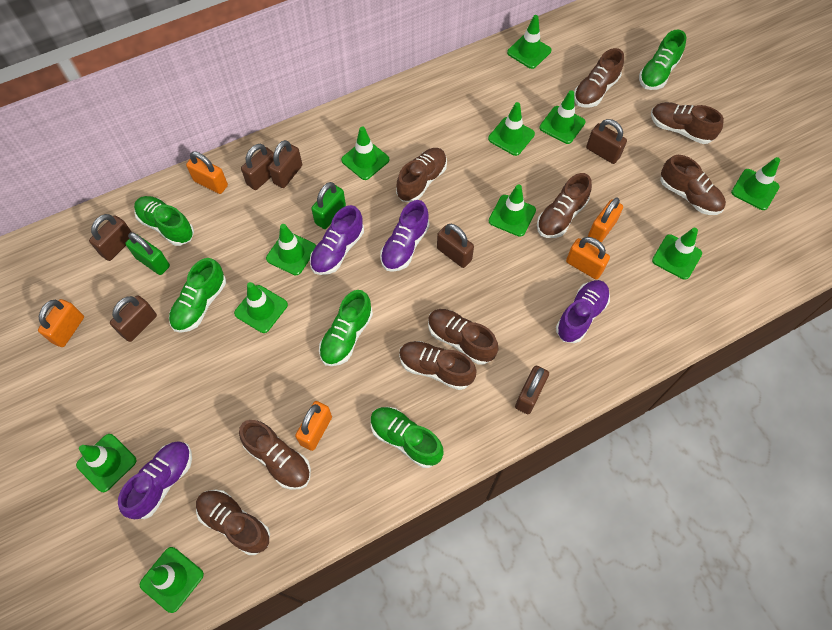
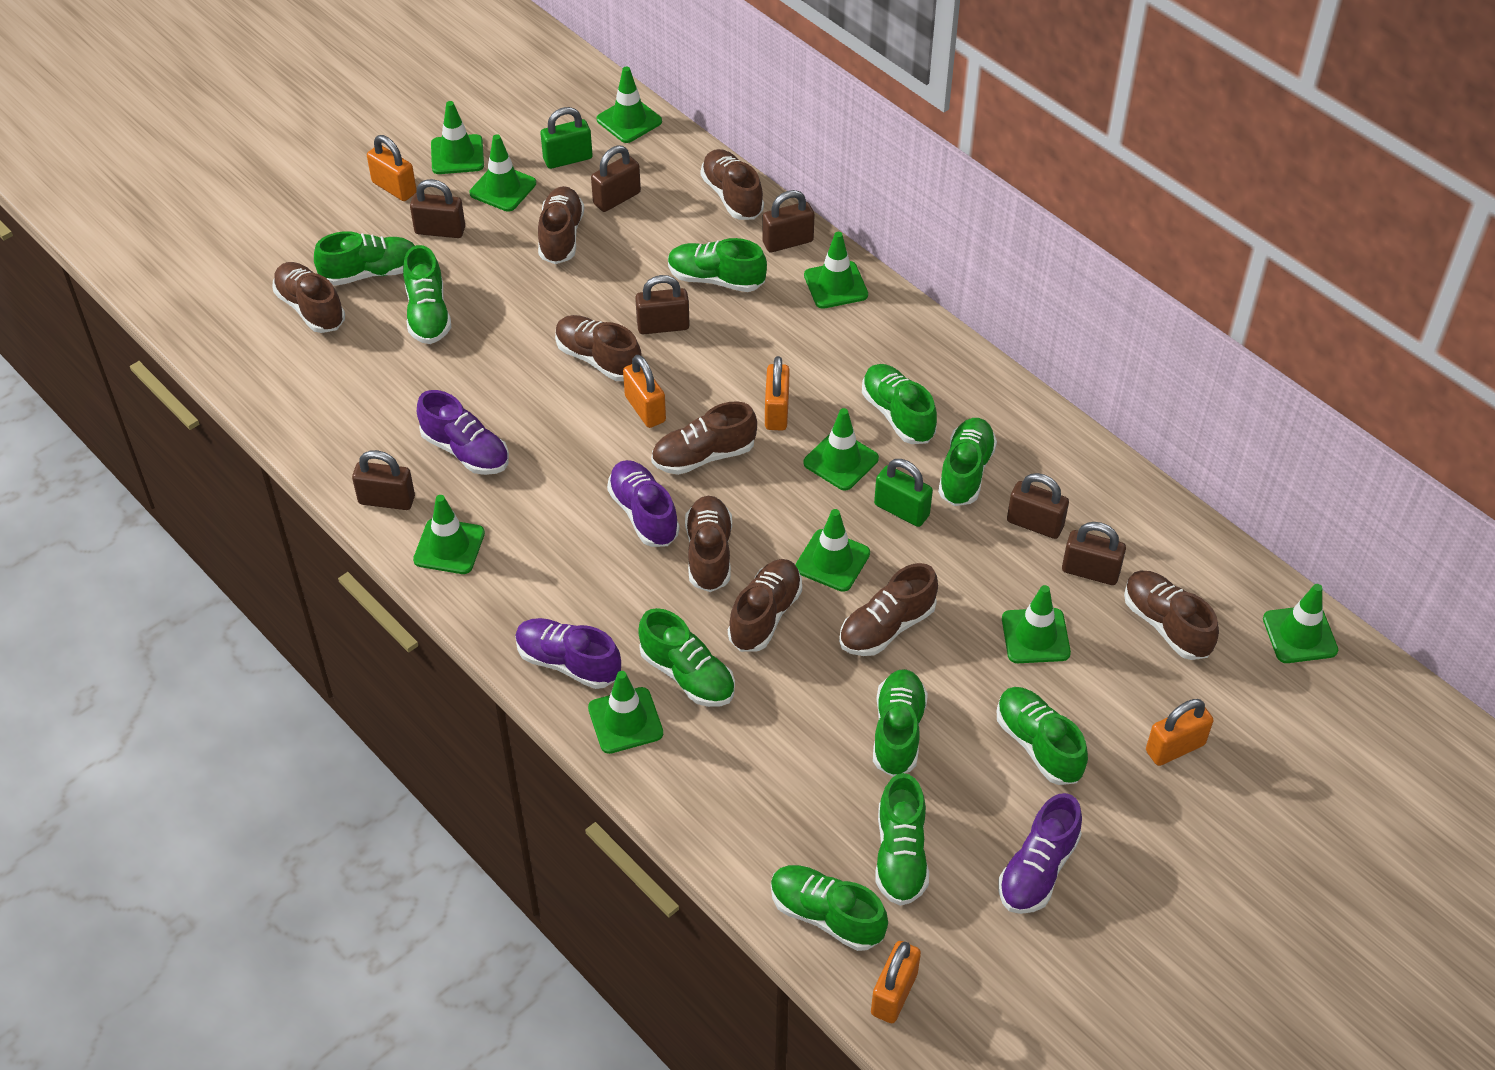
green shoe: 5 -> 10
green traffic cone: 11 -> 10

